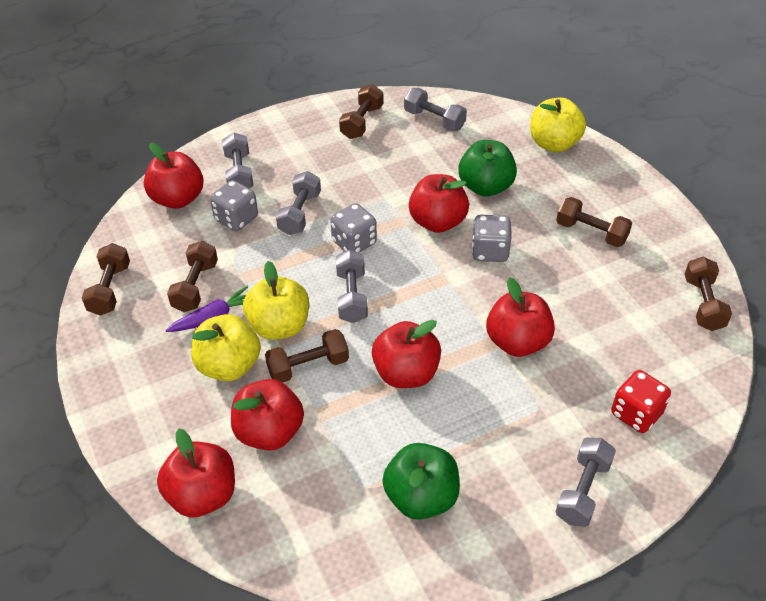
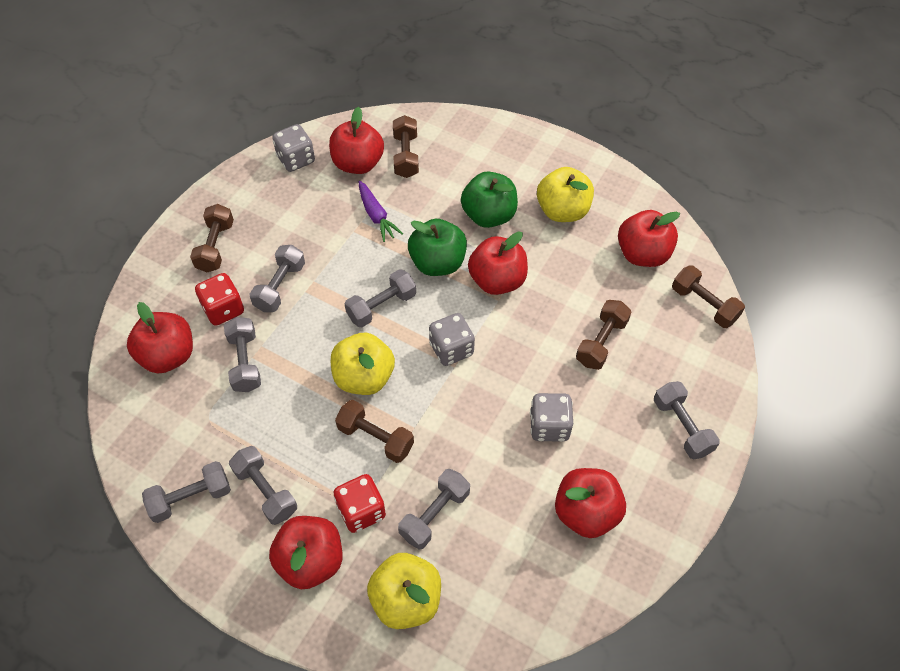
brown dumbbell: 6 -> 5
grey dumbbell: 5 -> 7
red dice: 1 -> 2

